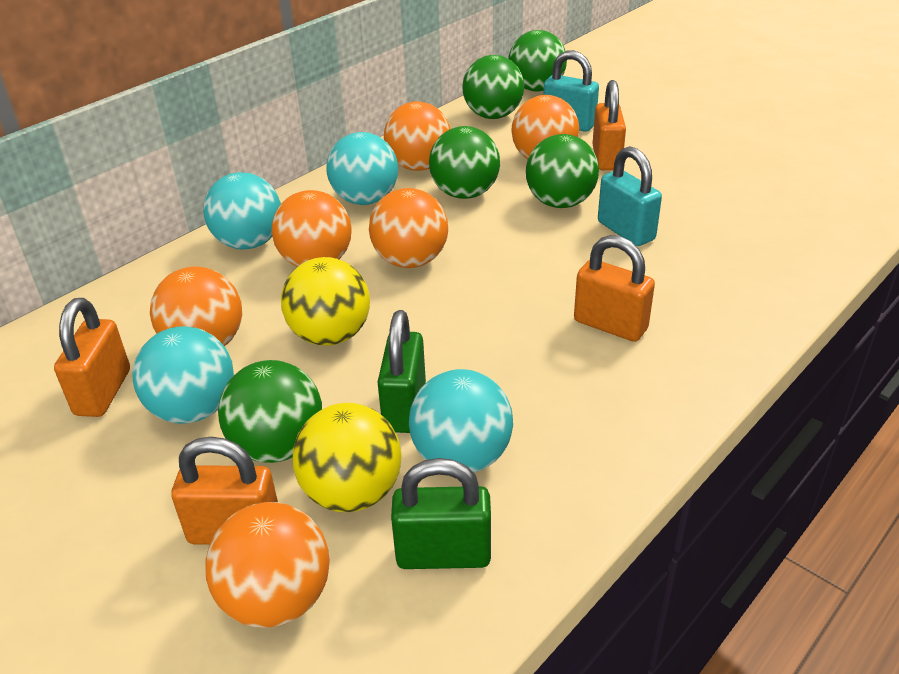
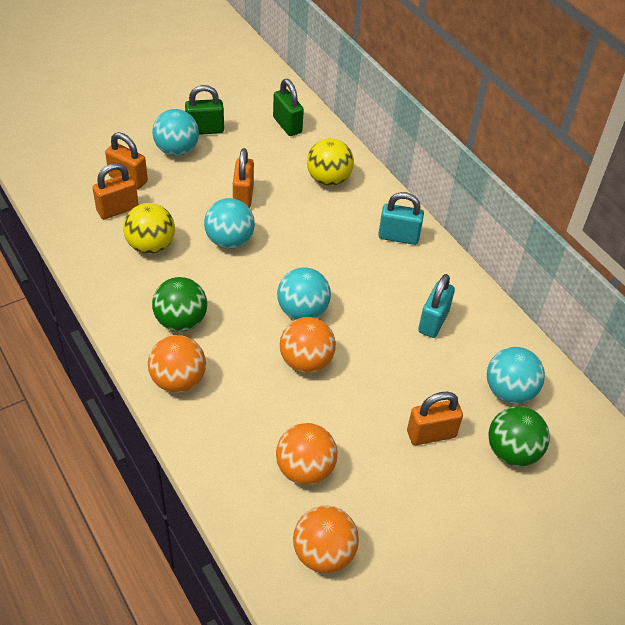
green ball: 5 -> 2
orange ball: 6 -> 4

